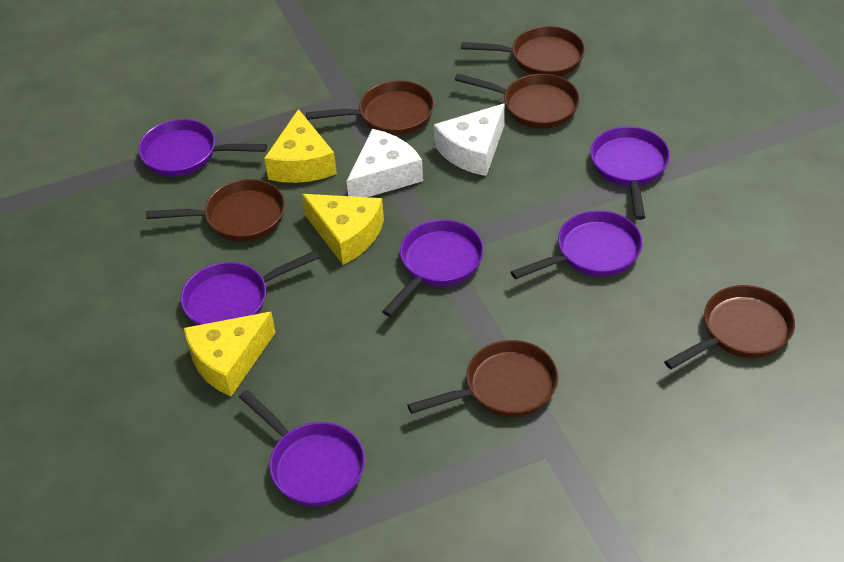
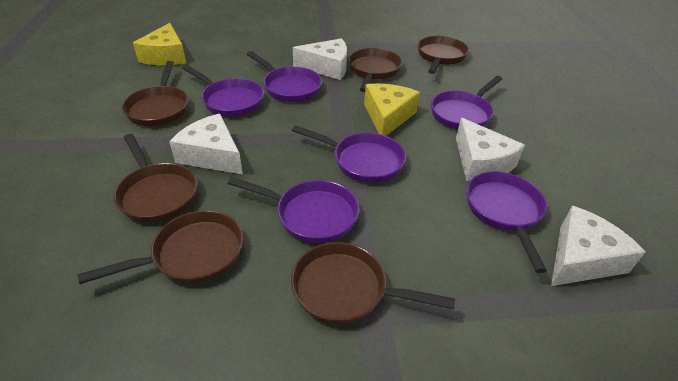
white cheese: 2 -> 4
yellow cheese: 3 -> 2

